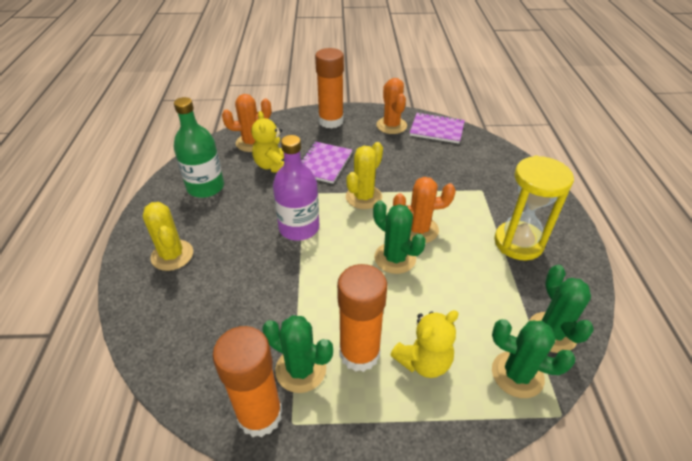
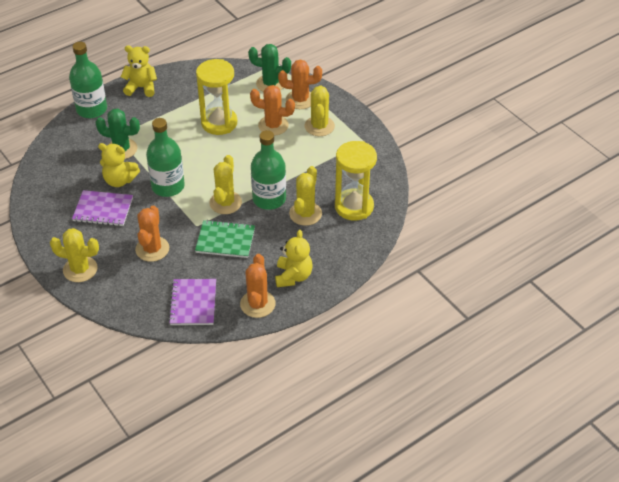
green bottle: 1 -> 3
green cactus: 4 -> 2
green notebook: 0 -> 1
orange cactus: 3 -> 4
orange glue stick: 3 -> 0
purple bottle: 1 -> 0
yellow cactus: 2 -> 4
yellow hourglass: 1 -> 2
yellow teddy bear: 2 -> 3

